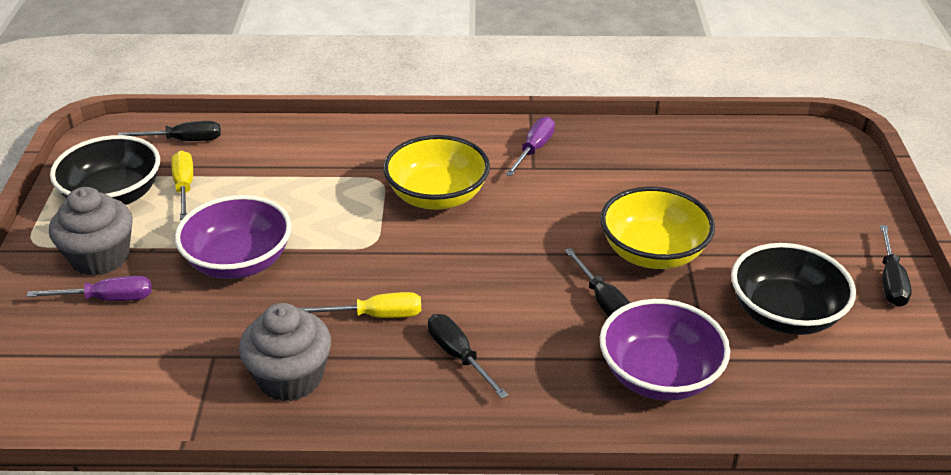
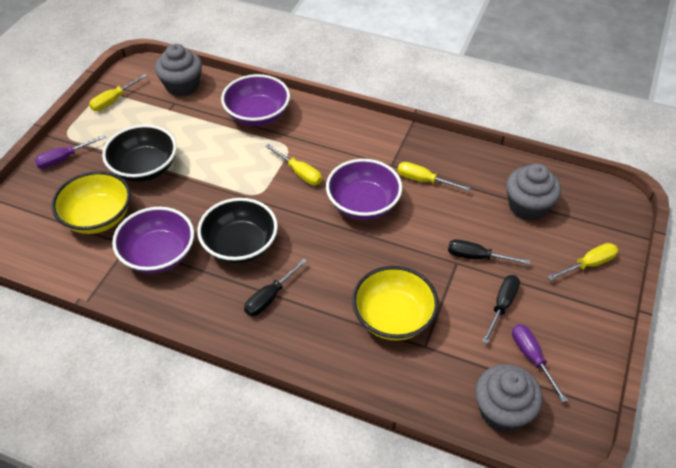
black screwdriver: 4 -> 3
grey cupcake: 2 -> 3
purple bowl: 2 -> 3
yellow screwdriver: 2 -> 4

